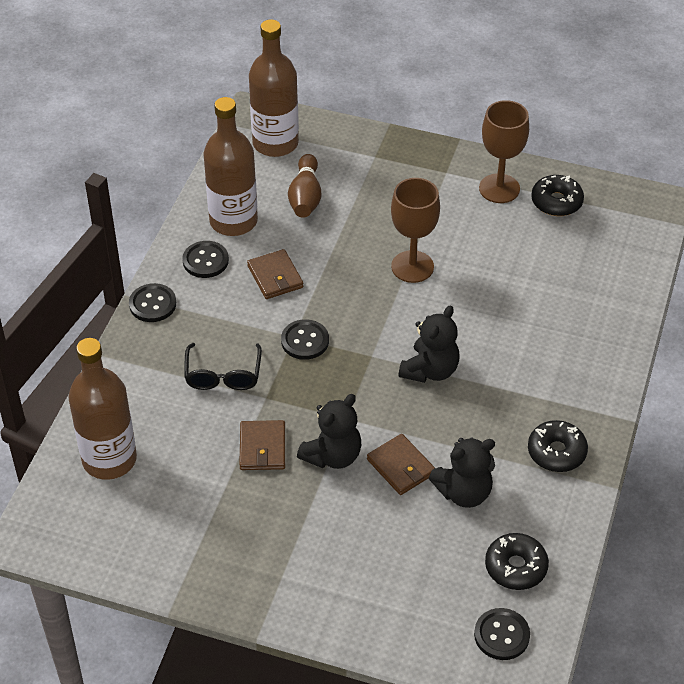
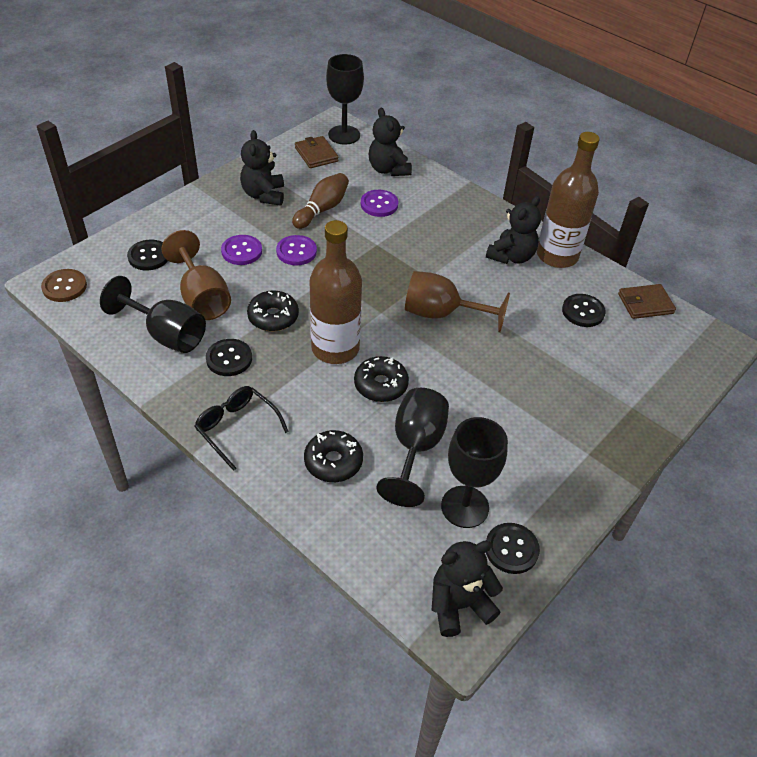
black goblet: 0 -> 4
black teddy bear: 3 -> 4
brown bottle: 3 -> 2
brown button: 0 -> 1
brown wallet: 3 -> 2
purple button: 0 -> 3

